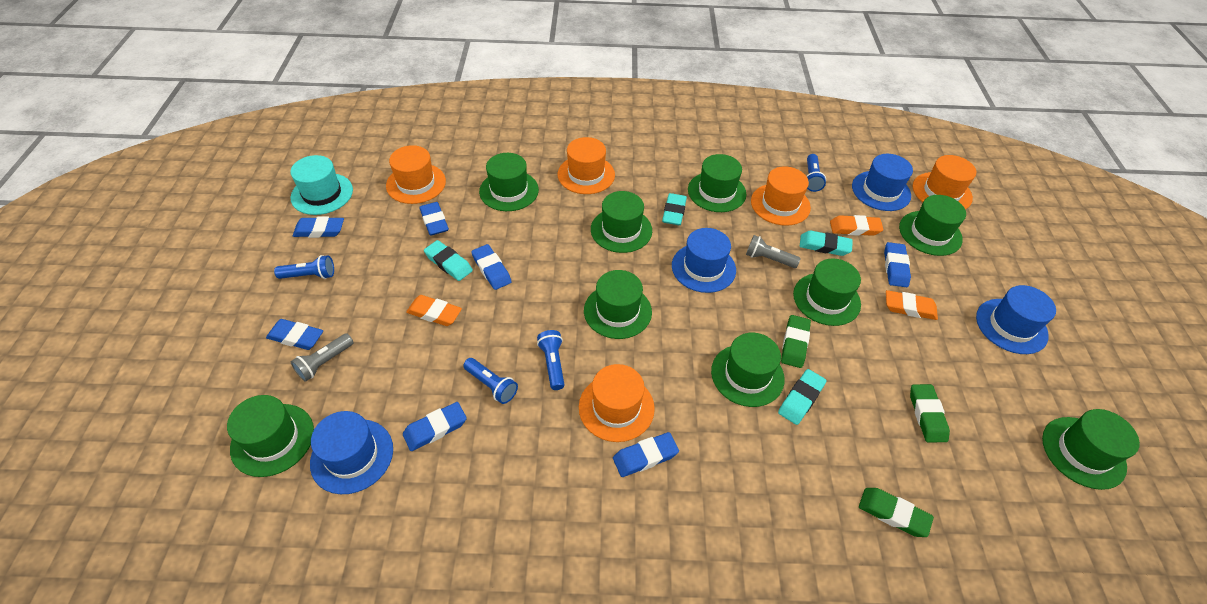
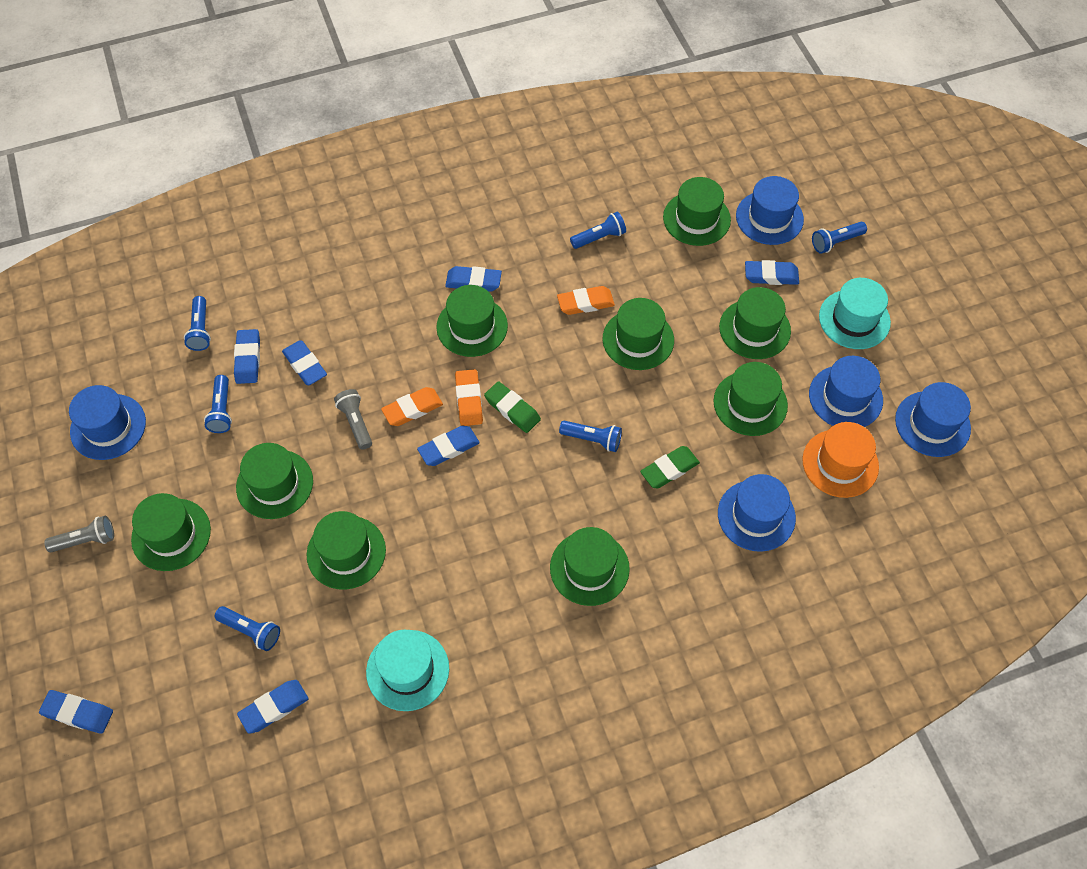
blue flashlight: 4 -> 6
blue hat: 4 -> 5
green eraser: 3 -> 2
orange hat: 5 -> 1
turquoise eraser: 4 -> 0
turquoise hat: 1 -> 2

